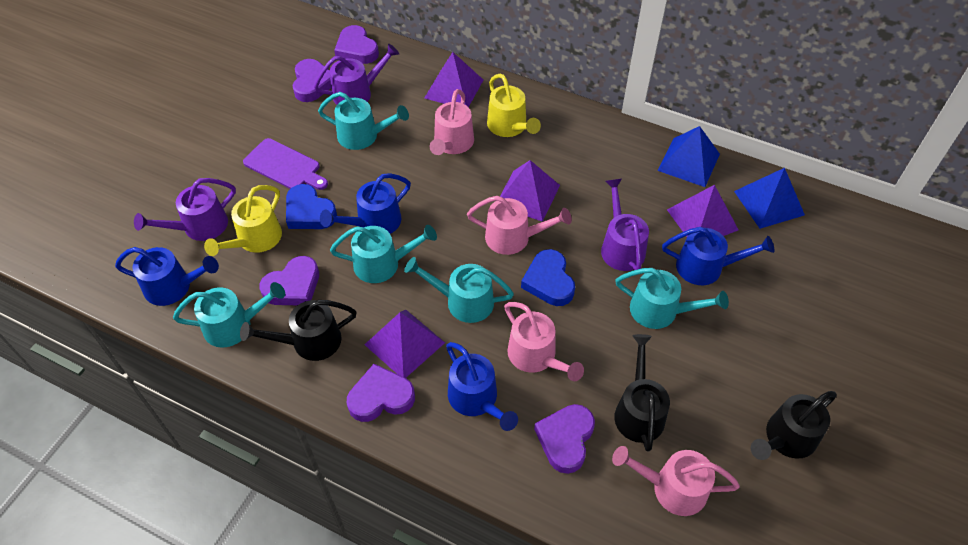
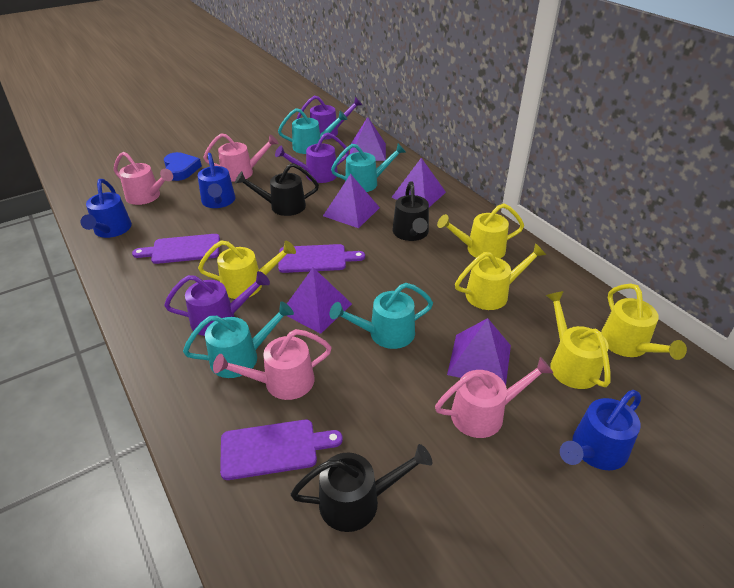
blue heart: 2 -> 1
blue pyramid: 2 -> 0
blue watering can: 4 -> 3
purple cutting board: 1 -> 3
purple heart: 5 -> 0
purple pyramid: 4 -> 5
turquoise watering can: 5 -> 4
yellow watering can: 2 -> 5

